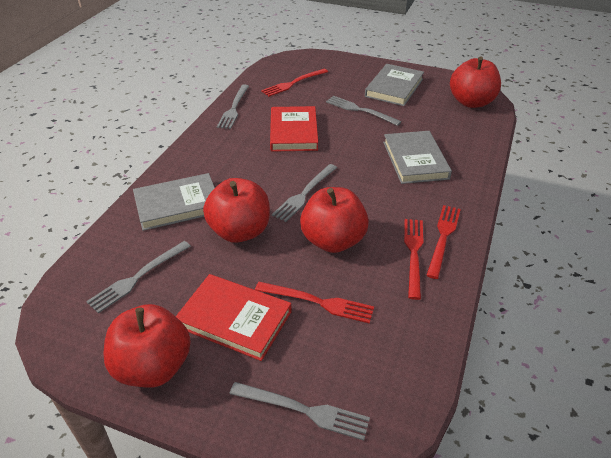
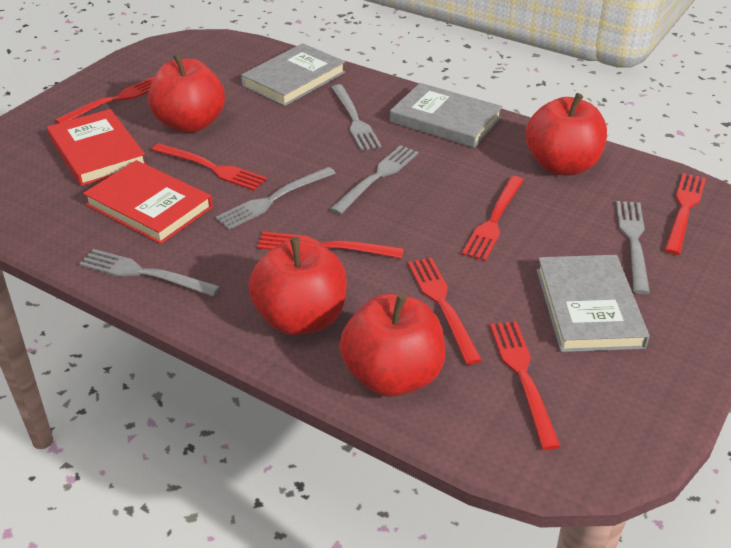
red fork: 4 -> 7

